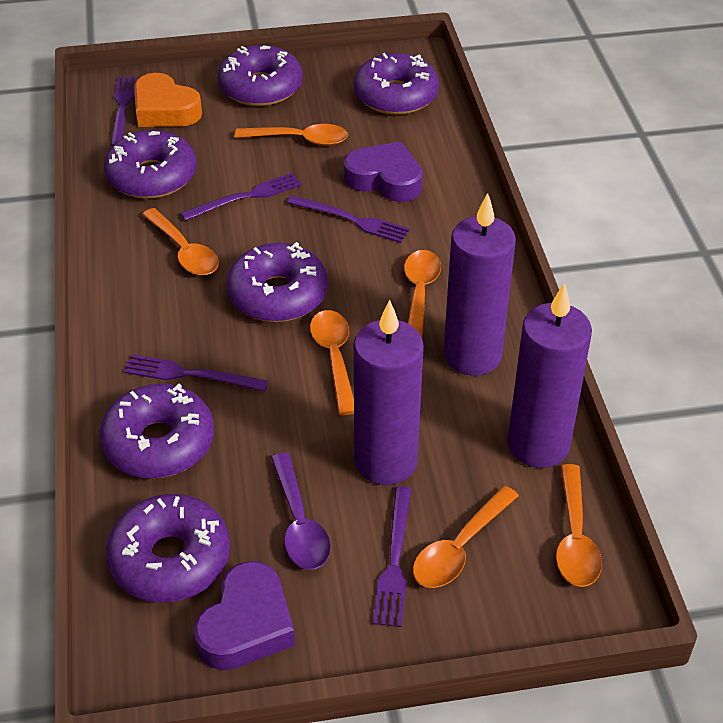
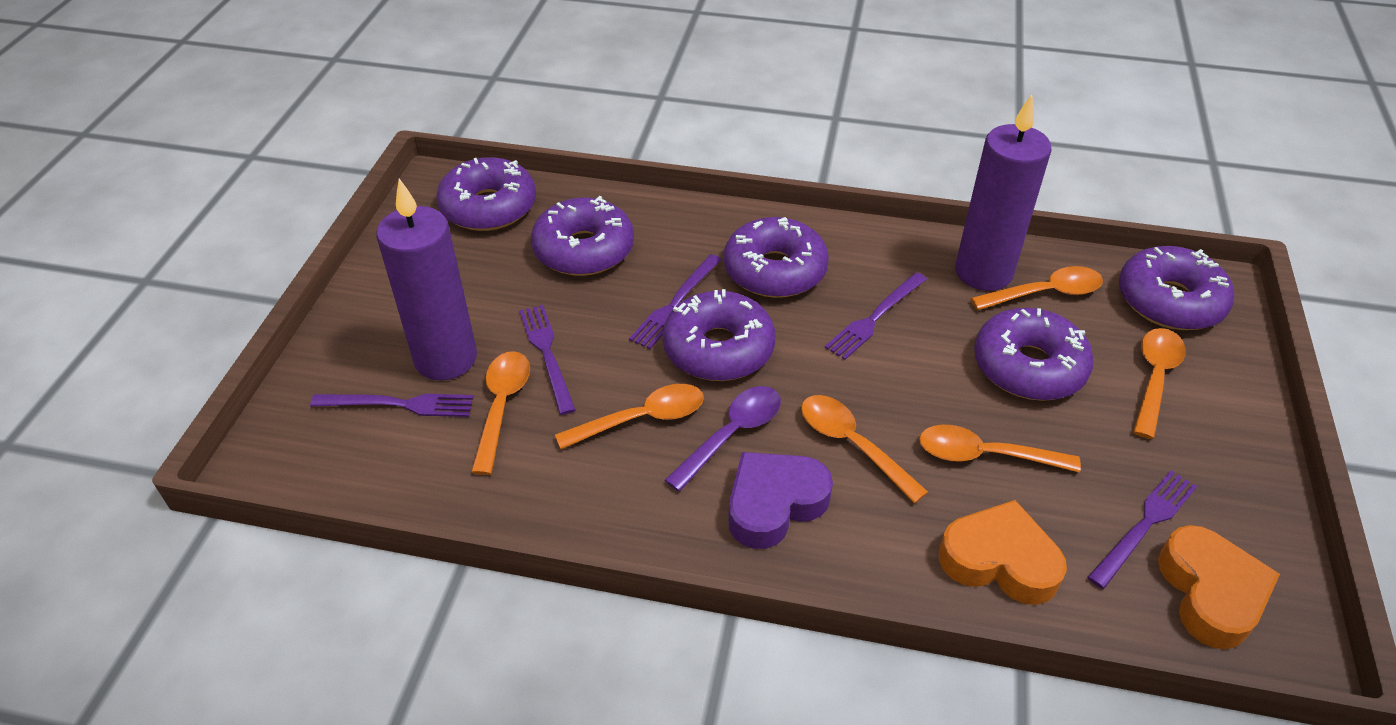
orange heart: 1 -> 2
purple candle: 3 -> 2
purple heart: 2 -> 1

